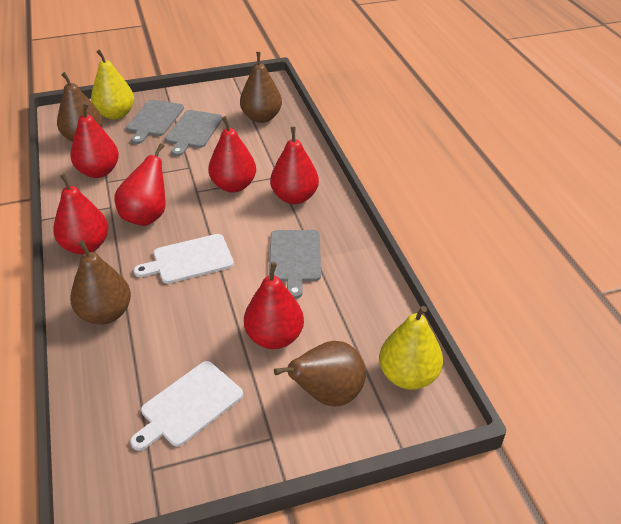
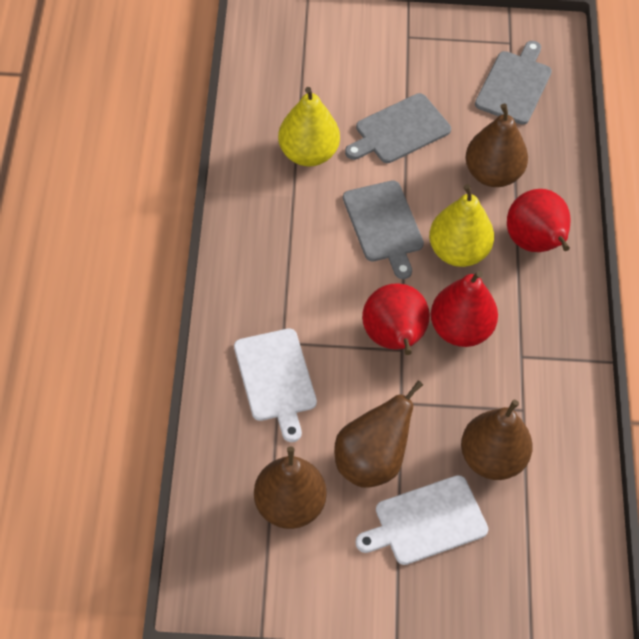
red pear: 6 -> 3

